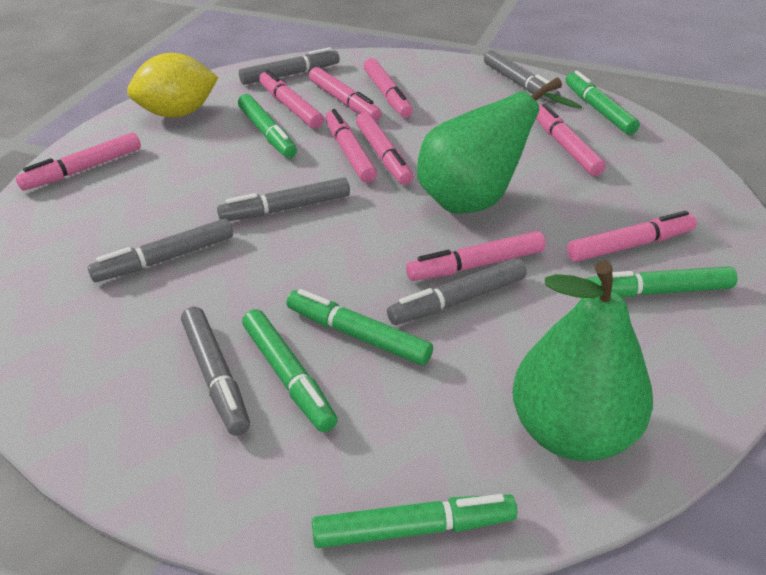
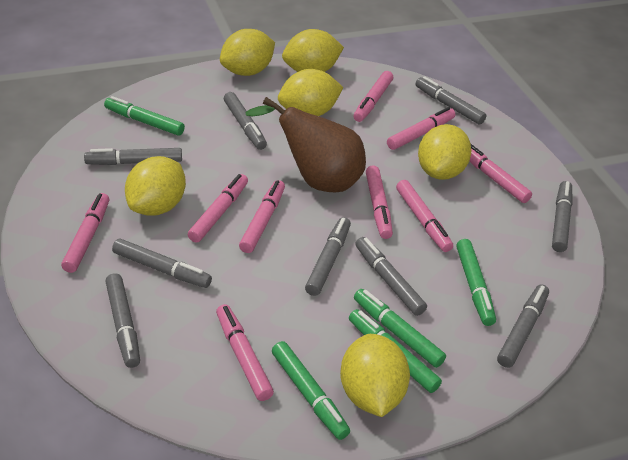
brown pear: 0 -> 1
green marker: 6 -> 5
green pear: 2 -> 0
grey marker: 6 -> 9
yellow lemon: 1 -> 6

